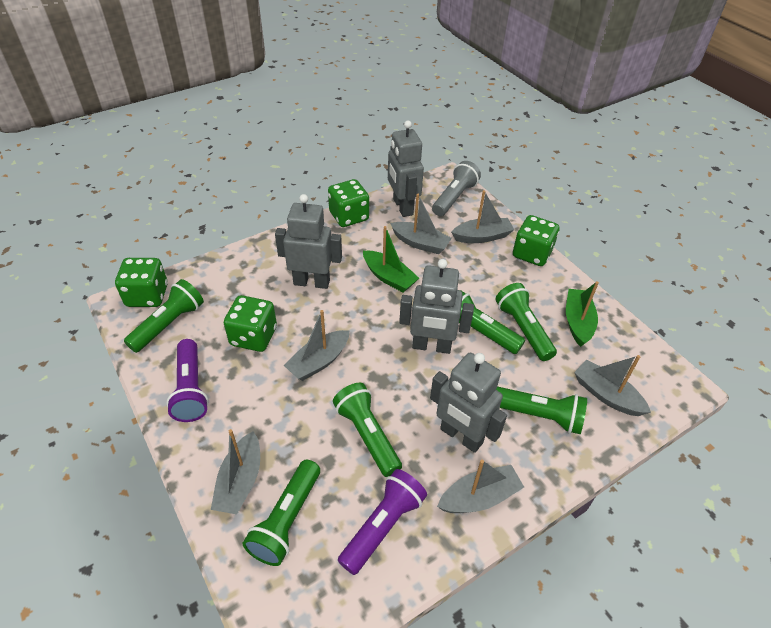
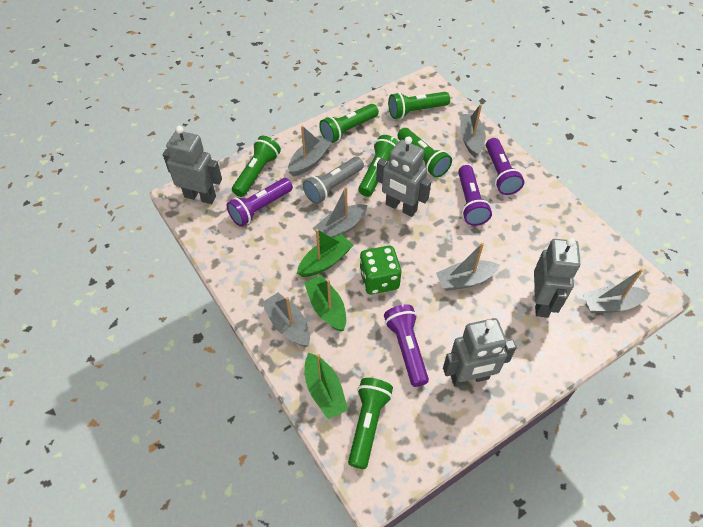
green boat: 2 -> 3
green dice: 4 -> 1
purple flashlight: 2 -> 4

